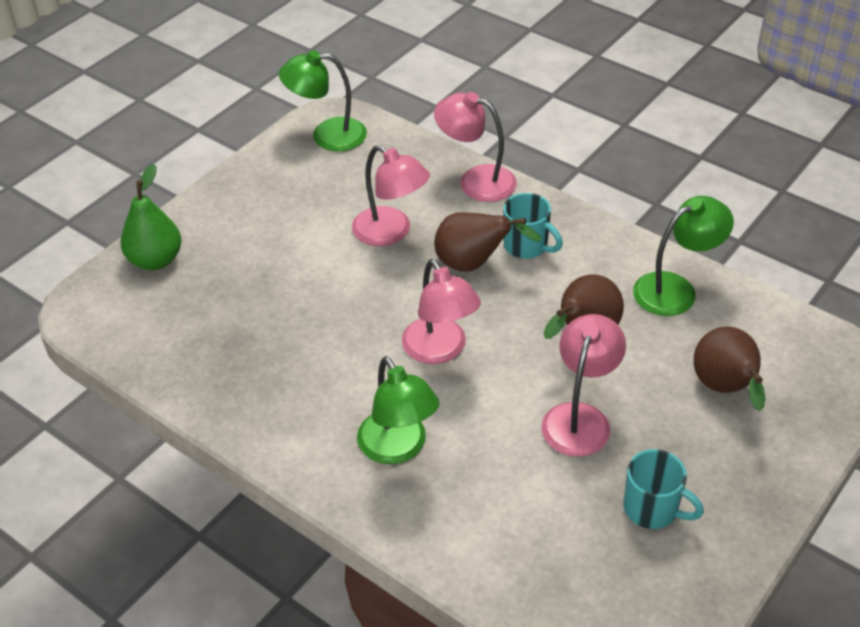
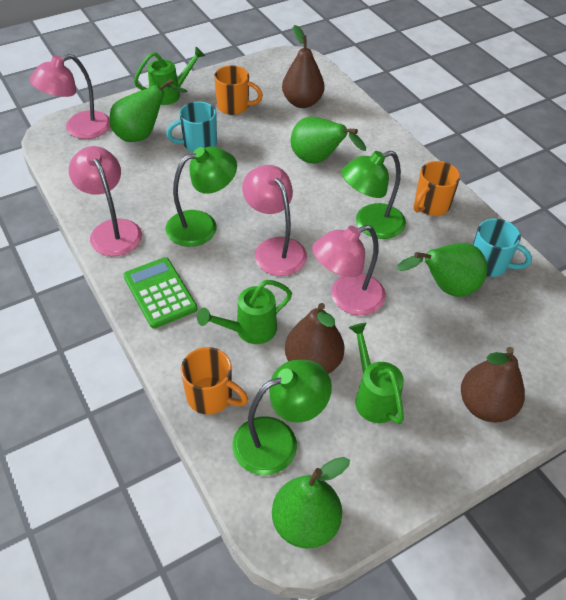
green calculator: 0 -> 1
green pear: 1 -> 4
green watering can: 0 -> 3
orange mug: 0 -> 3

